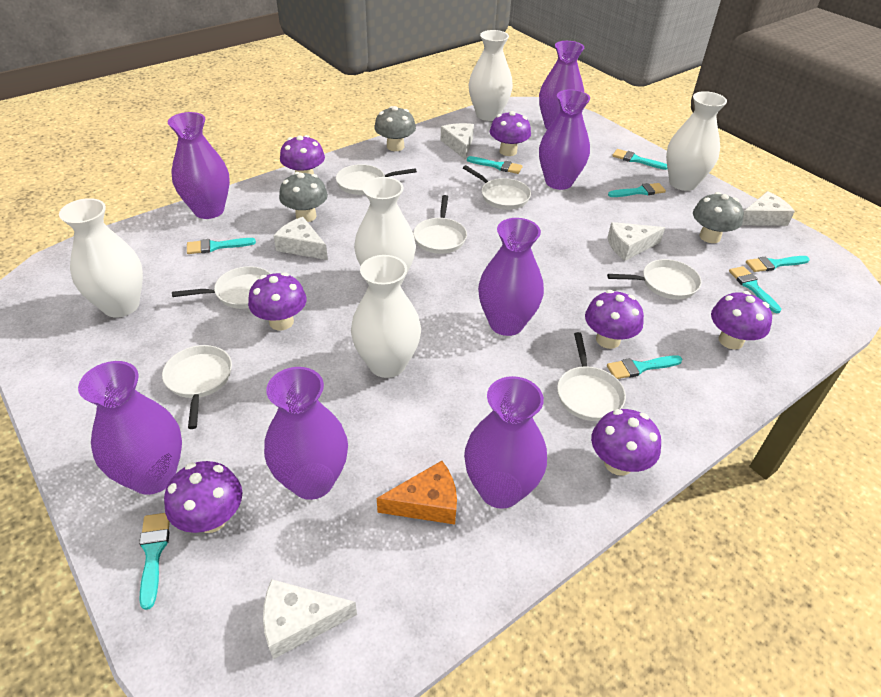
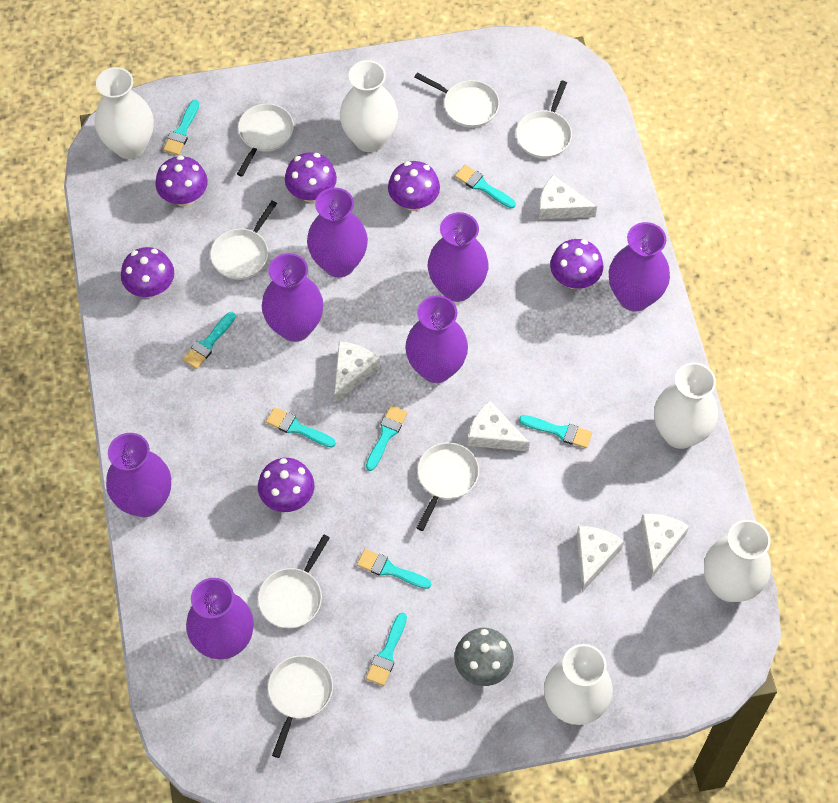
grey mushroom: 3 -> 1
orange cheese: 1 -> 0
purple mushroom: 7 -> 6

